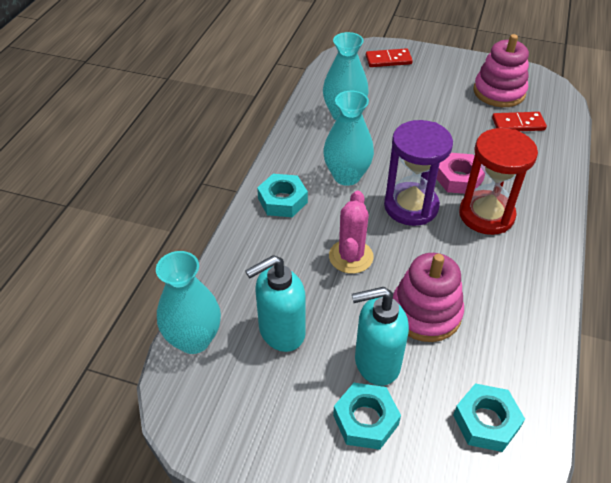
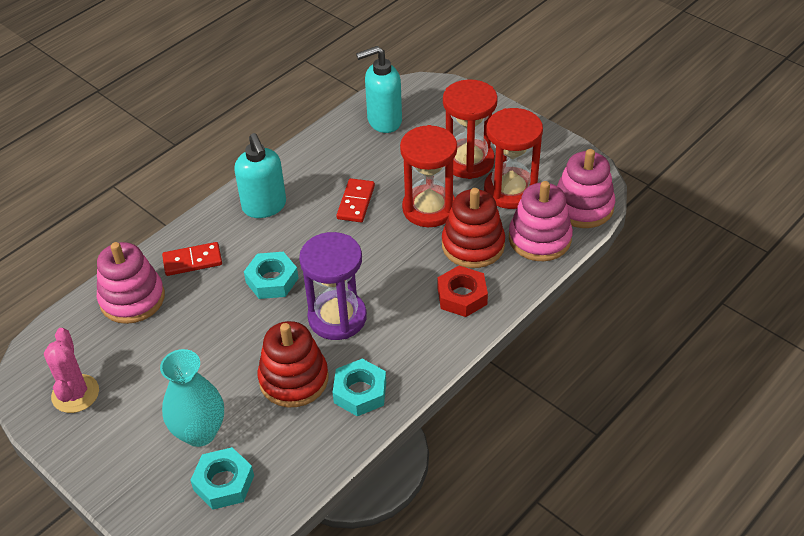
pink nut: 1 -> 0
pink stacking toy: 2 -> 3
red hourglass: 1 -> 3
red nut: 0 -> 1
red stacking toy: 0 -> 2
turquoise vase: 3 -> 1

